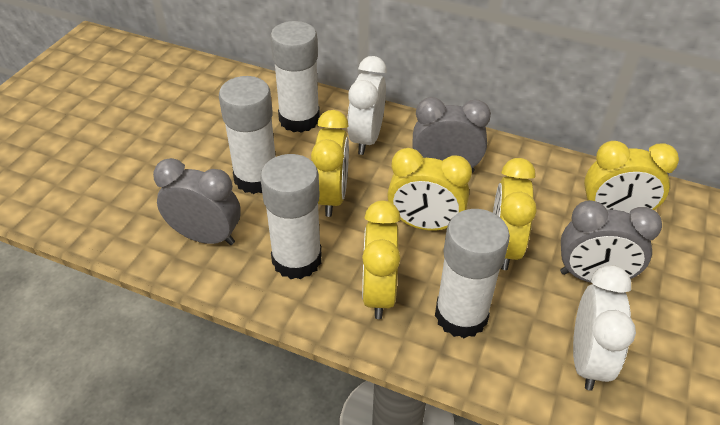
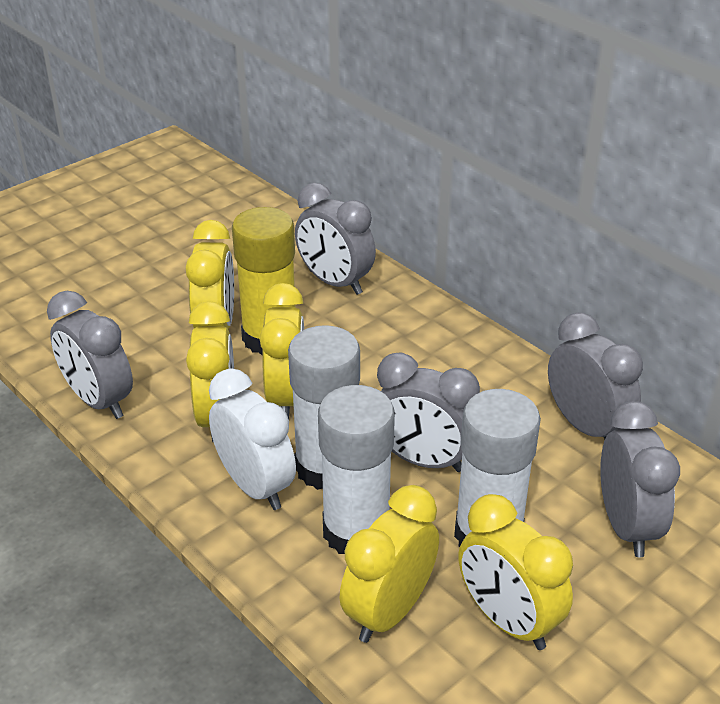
grey clock: 3 -> 5
white clock: 2 -> 1
white glue stick: 4 -> 3
yellow glue stick: 0 -> 1

